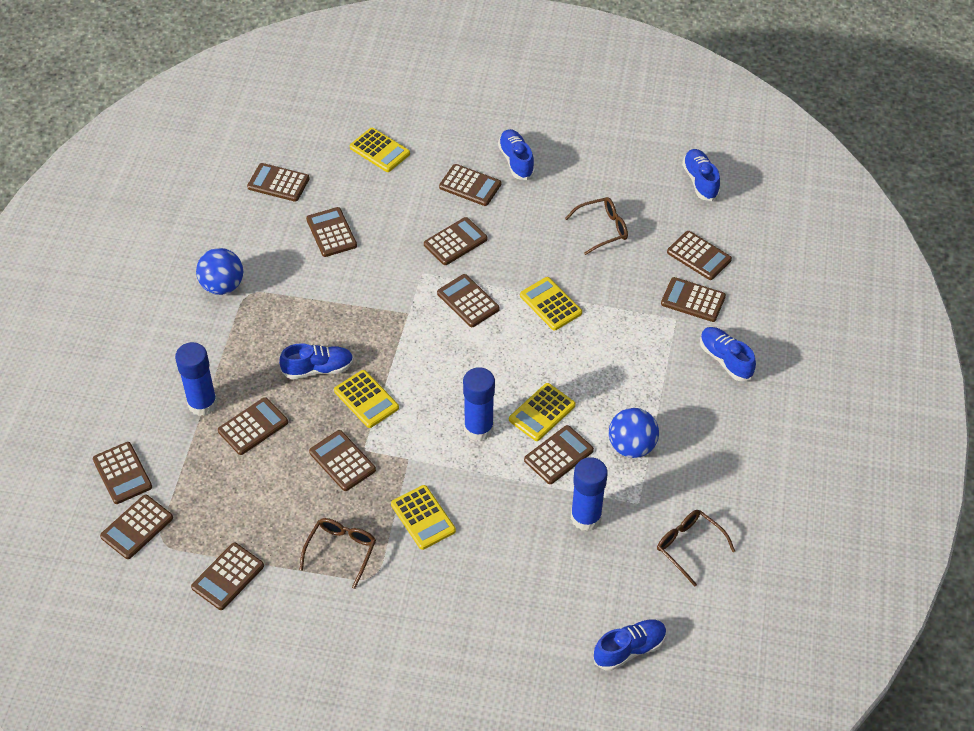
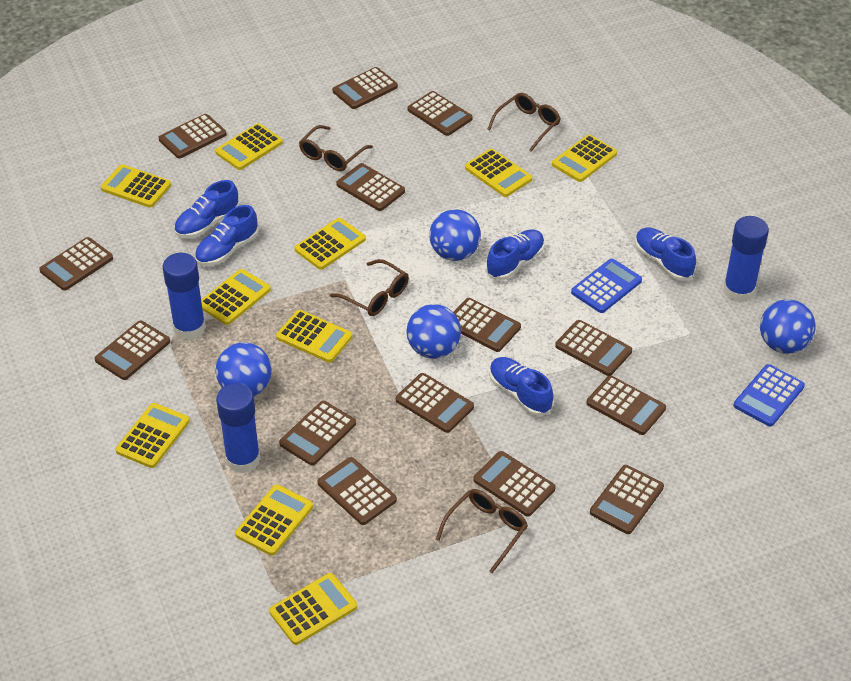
blue ball: 2 -> 4
blue calculator: 0 -> 2
brown calculator: 13 -> 14
brown glasses: 3 -> 4
yellow calculator: 5 -> 10

